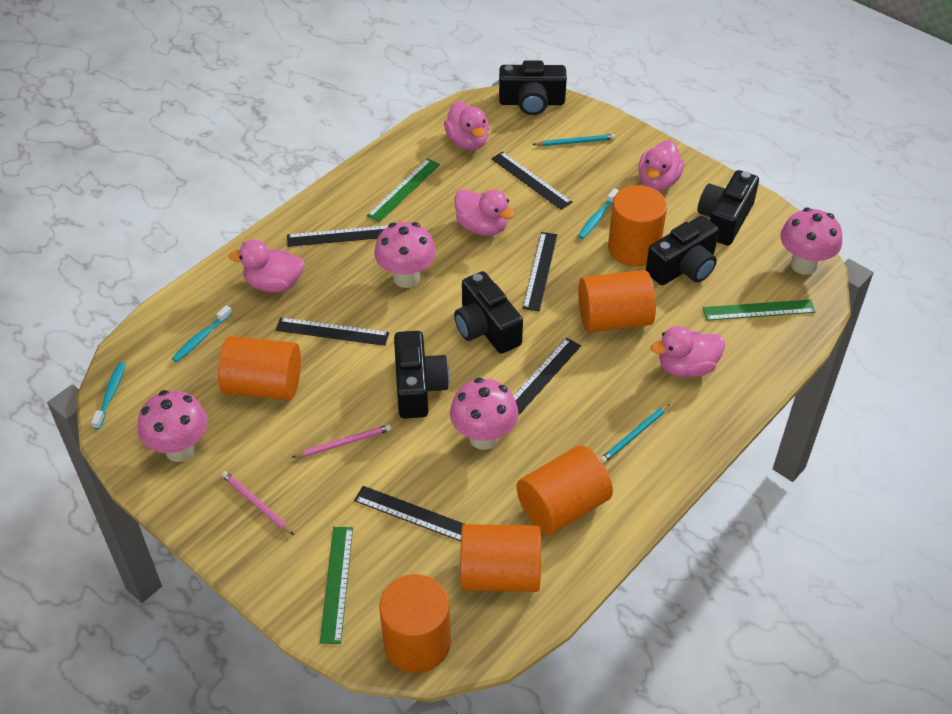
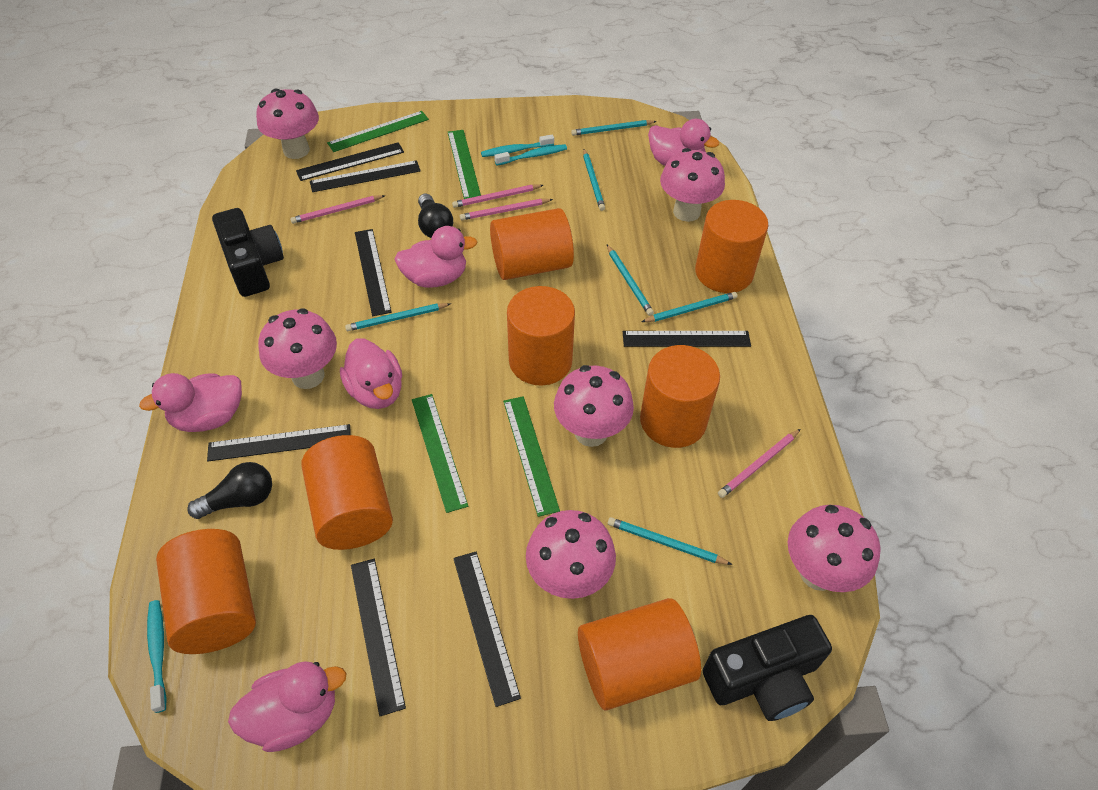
black camera: 5 -> 2
black light bulb: 0 -> 2
black ruler: 6 -> 7
green ruler: 3 -> 4
orange cylinder: 6 -> 7
pink mushroom: 4 -> 6
pink pencil: 2 -> 4
turquoise pencil: 2 -> 6

